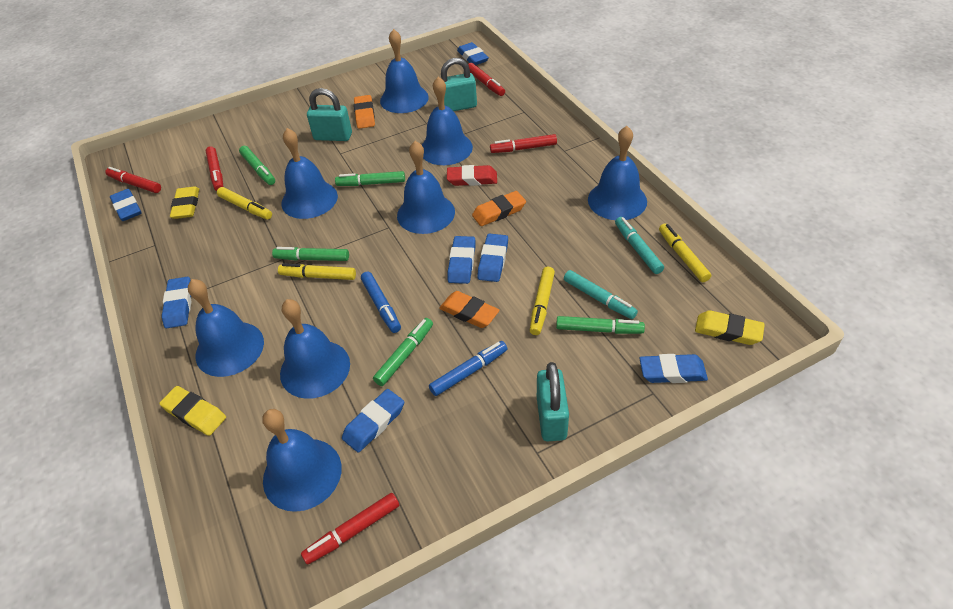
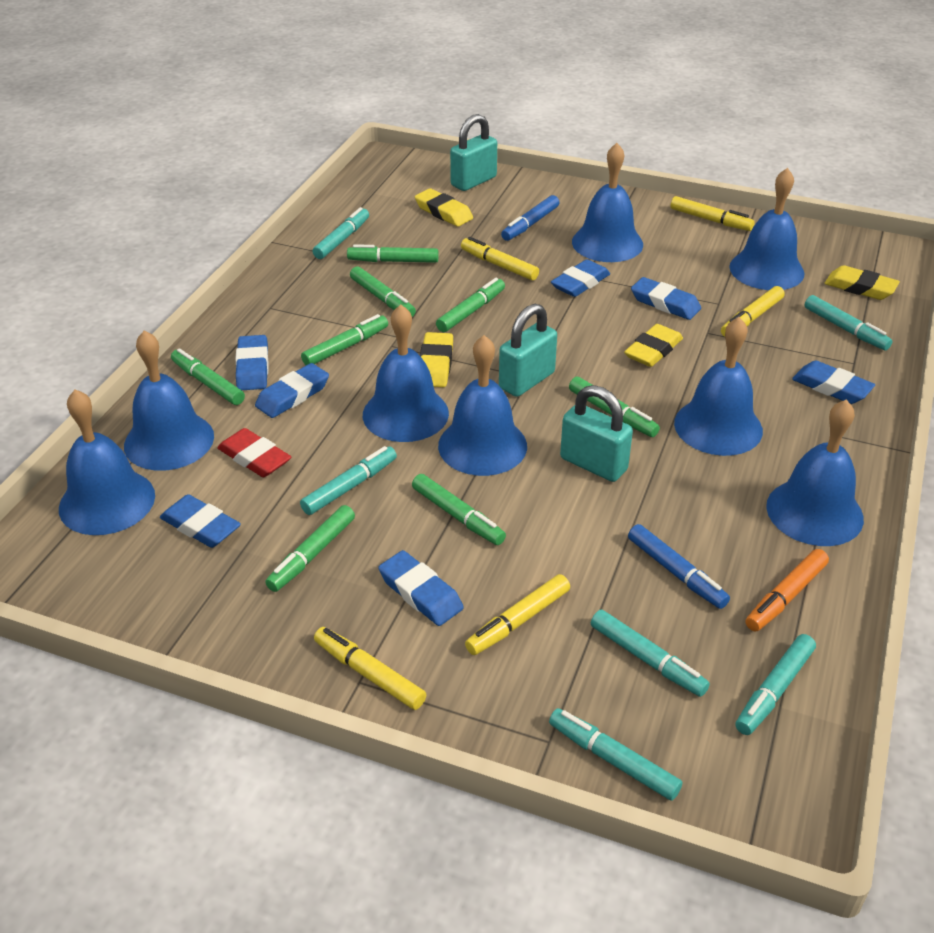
green marker: 5 -> 8
orange eraser: 3 -> 0
orange marker: 0 -> 1
red marker: 5 -> 0
turquoise marker: 2 -> 6
yellow eraser: 3 -> 4
yellow marker: 4 -> 5

